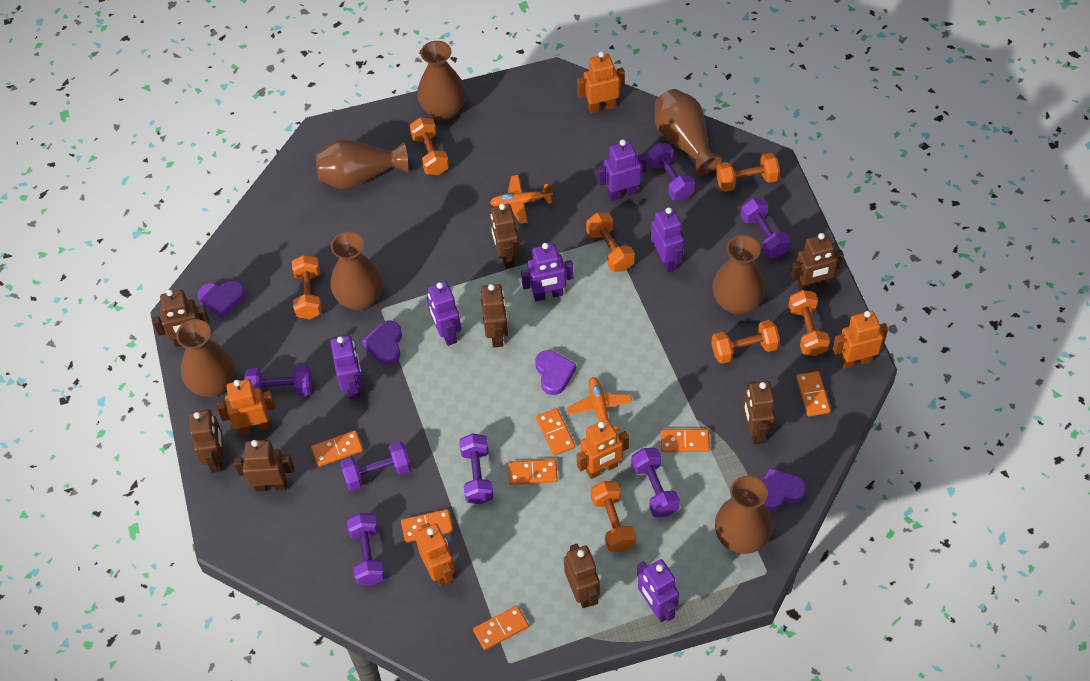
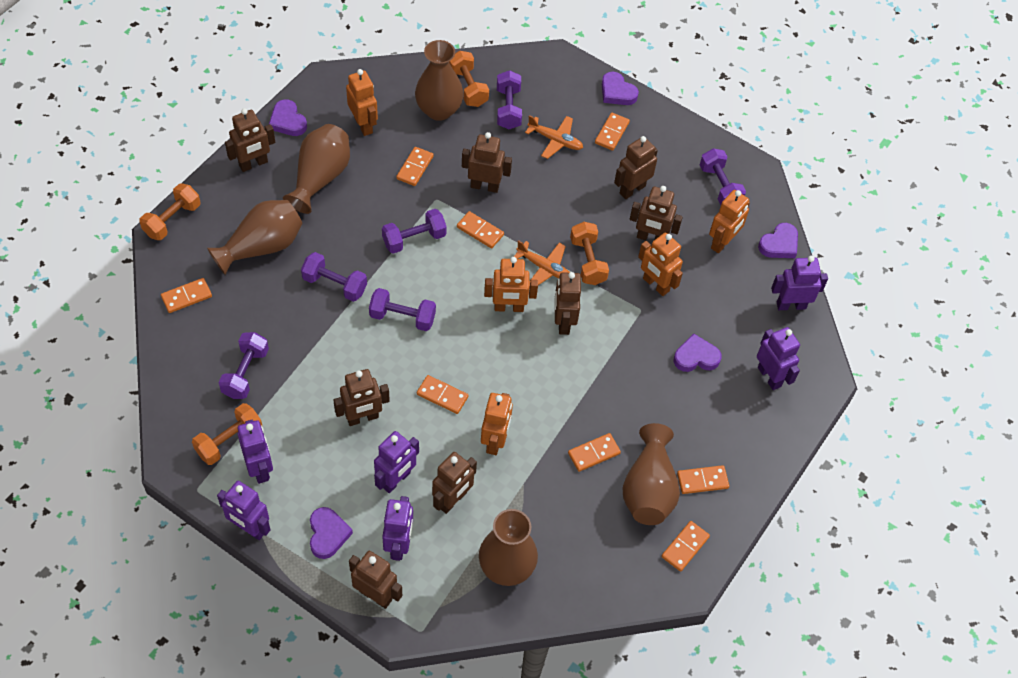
brown vase: 7 -> 5
orange domino: 7 -> 8
orange dumbbell: 7 -> 4
purple dumbbell: 7 -> 6
purple heart: 4 -> 5

